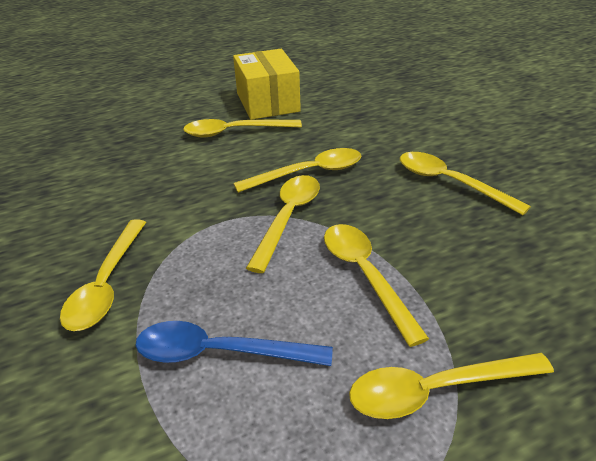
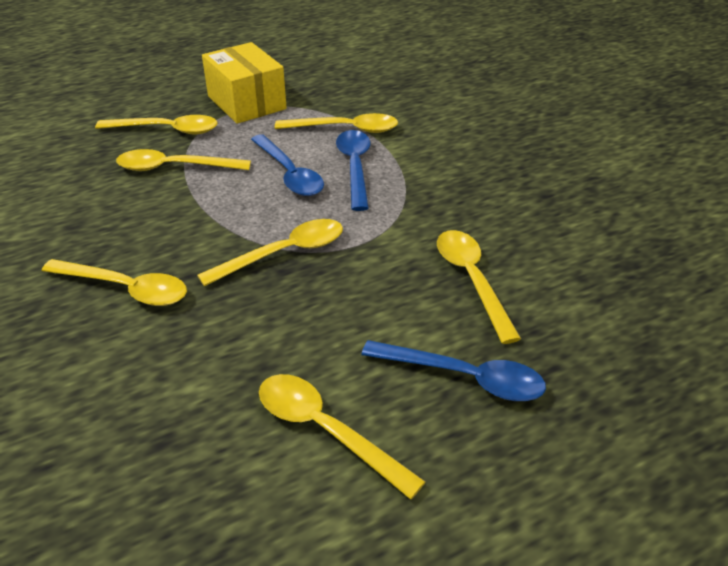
blue spoon: 1 -> 3

